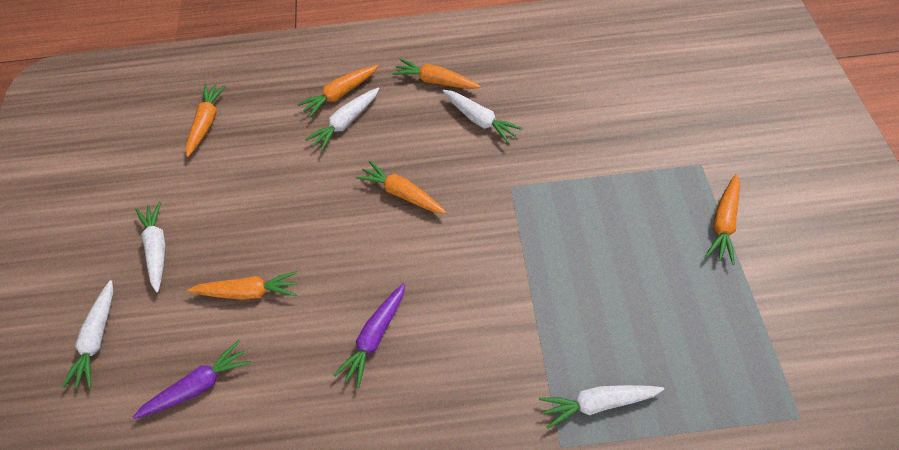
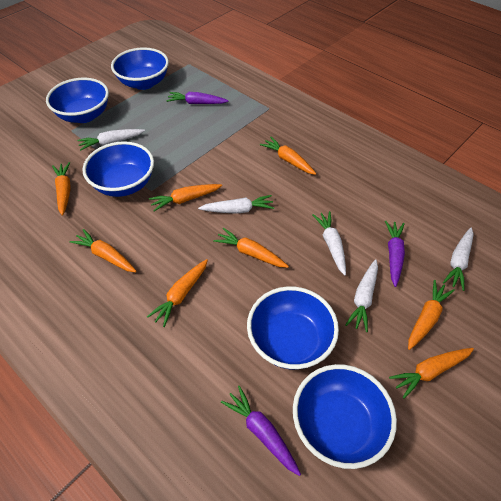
blue bowl: 0 -> 5
orange carrot: 6 -> 8
purple carrot: 2 -> 3

